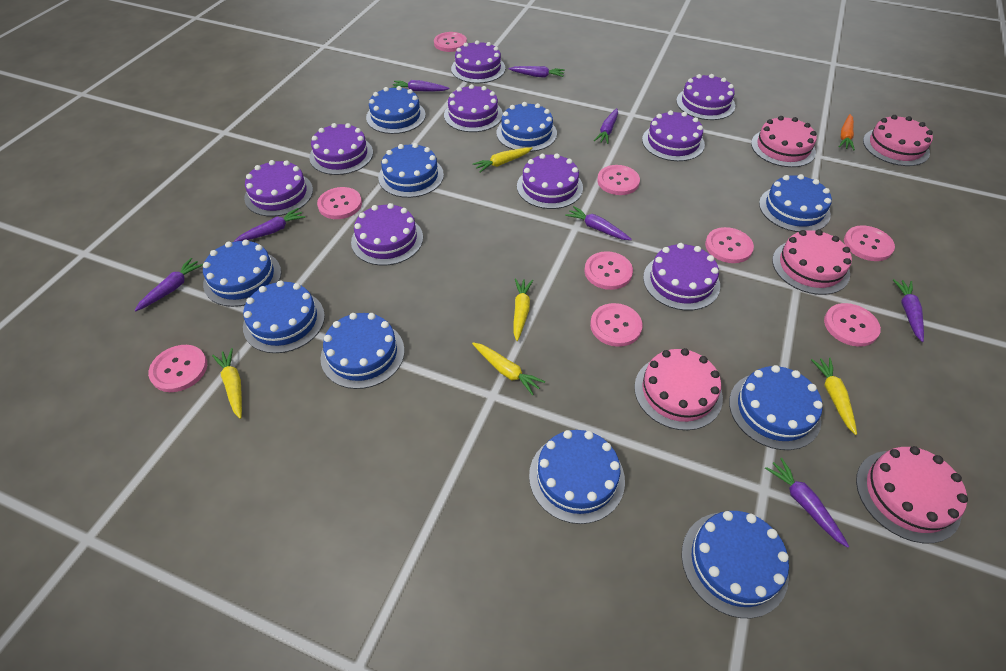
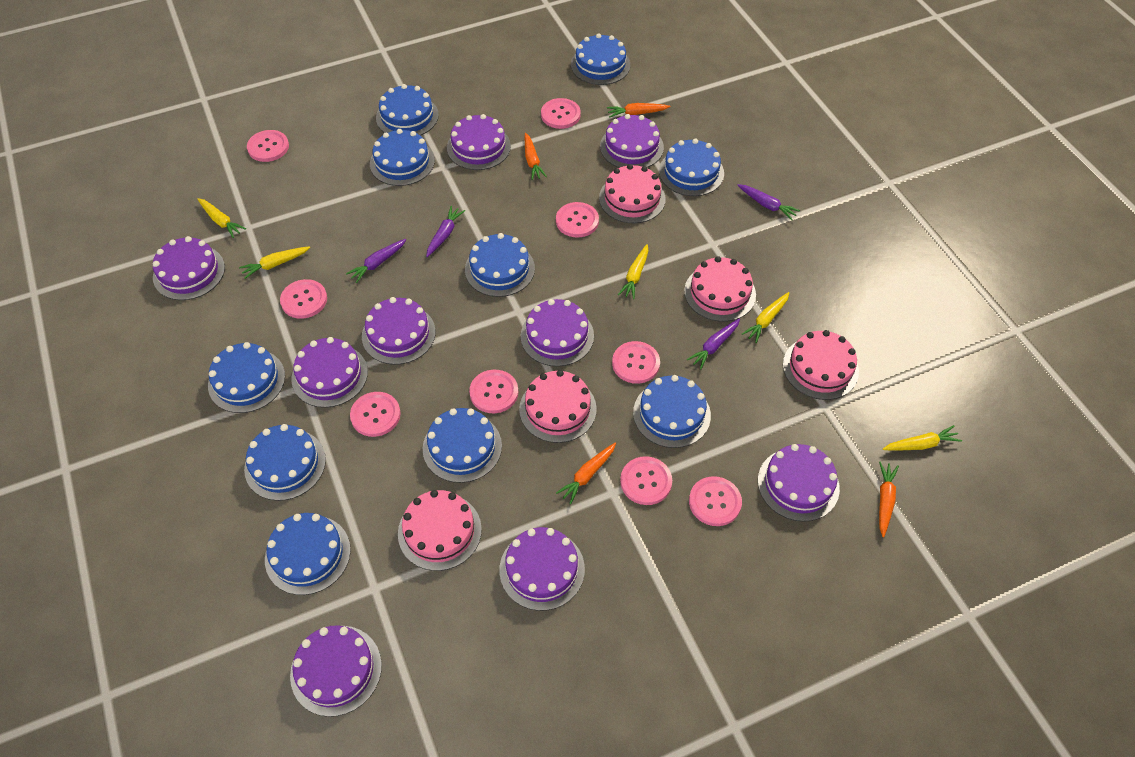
orange carrot: 1 -> 4
purple carrot: 8 -> 4

